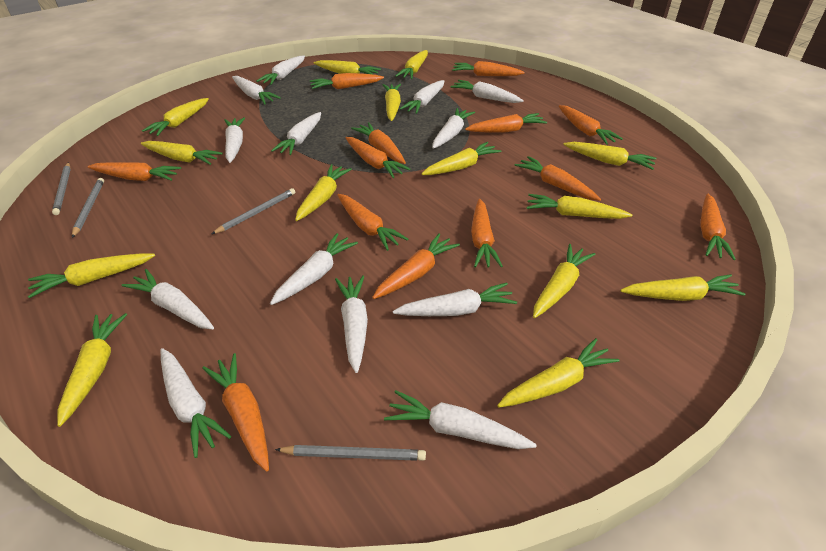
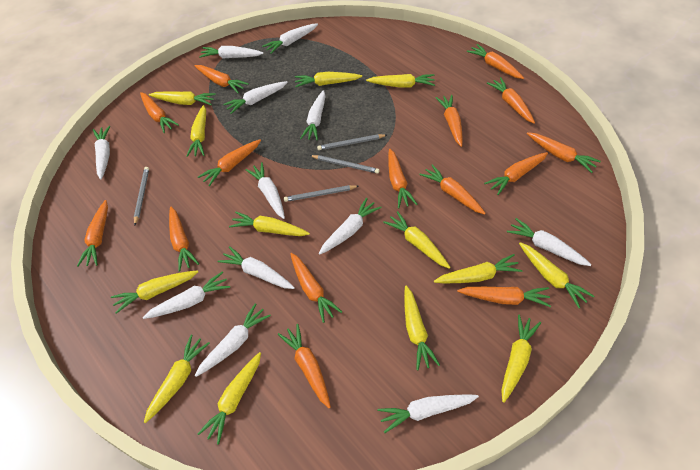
orange carrot: 13 -> 15
white carrot: 13 -> 12
yellow carrot: 14 -> 13

